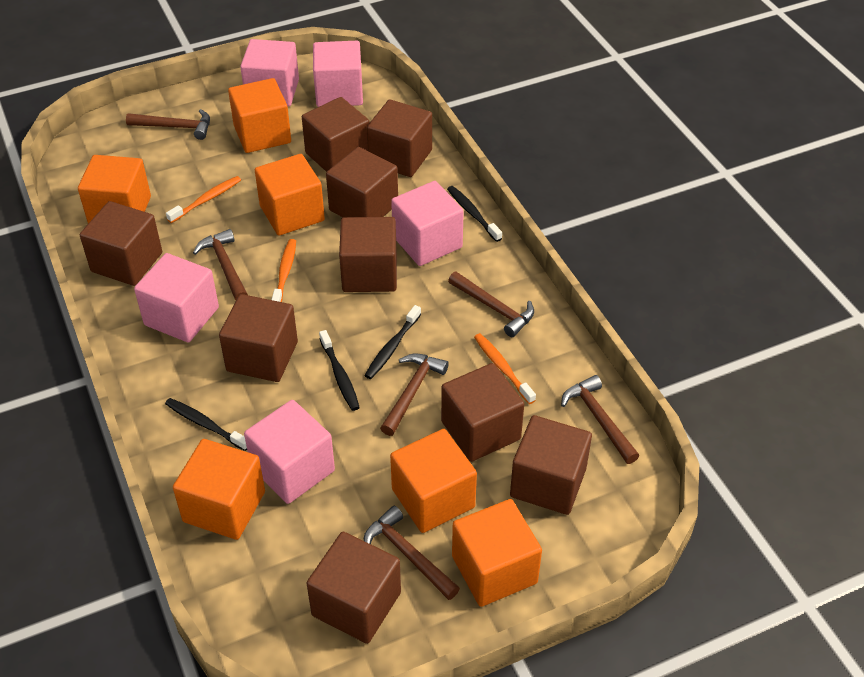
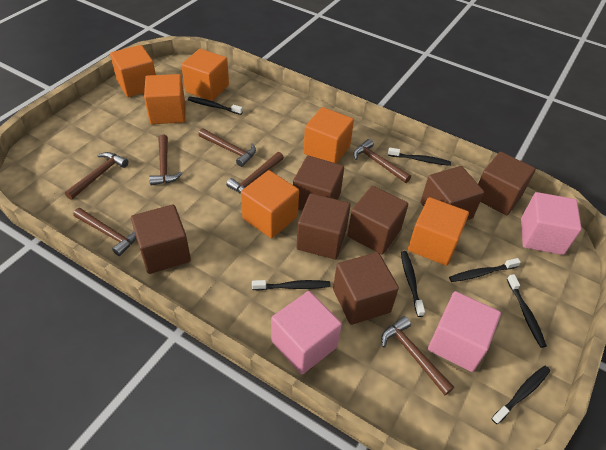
black toothbrush: 4 -> 7
brown cube: 9 -> 7
brown hammer: 6 -> 7
orange toothbrush: 3 -> 0
pink cube: 5 -> 3

